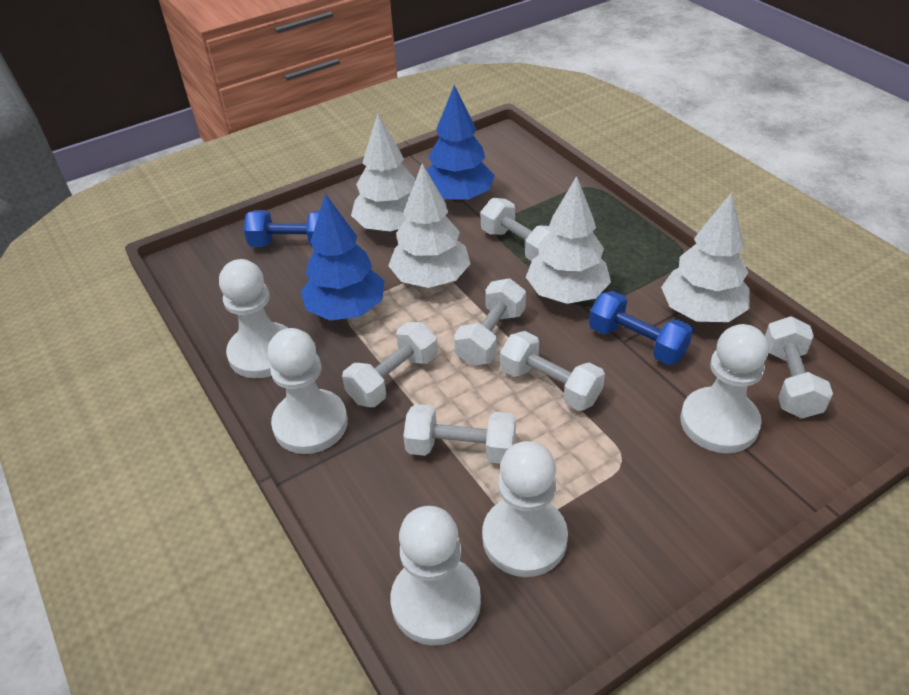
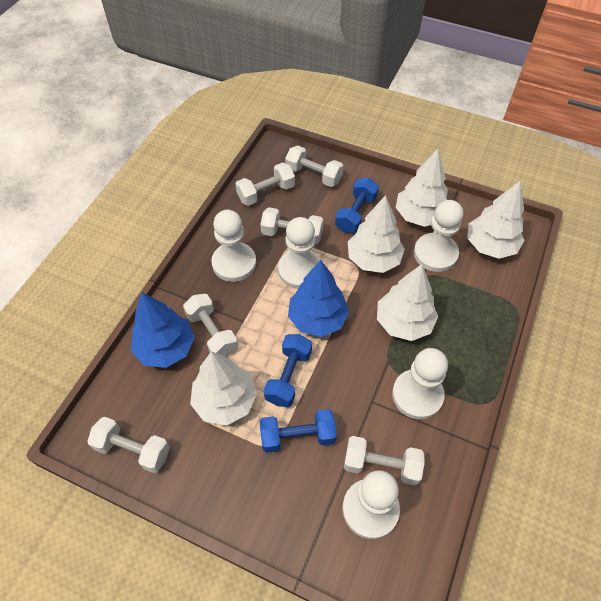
blue dumbbell: 2 -> 3
white tree: 4 -> 5

